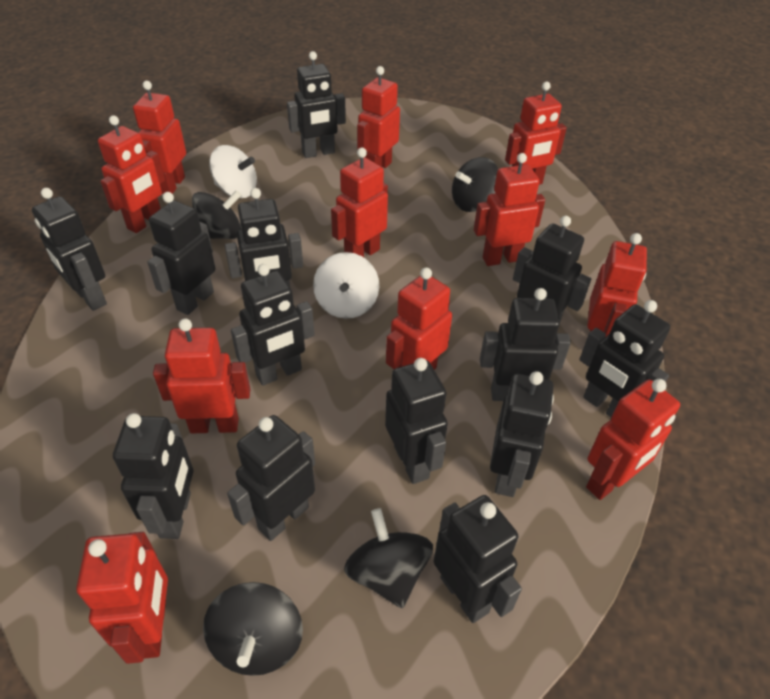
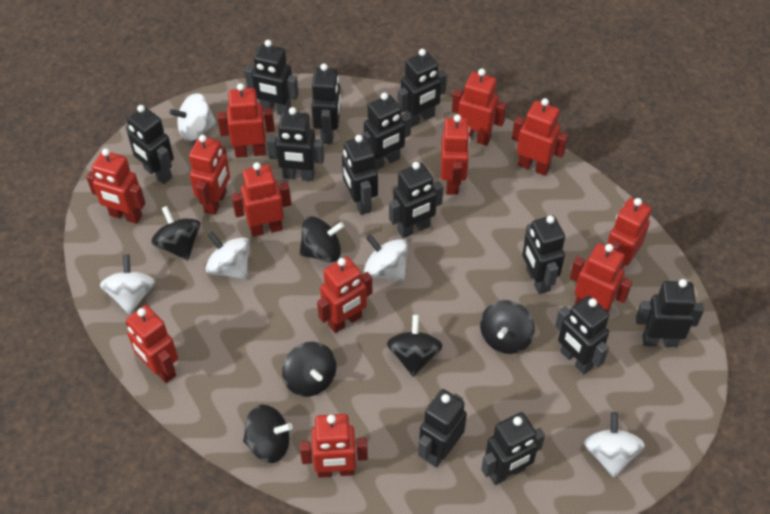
black spinning top: 4 -> 6
red robot: 11 -> 12
white spinning top: 2 -> 5

